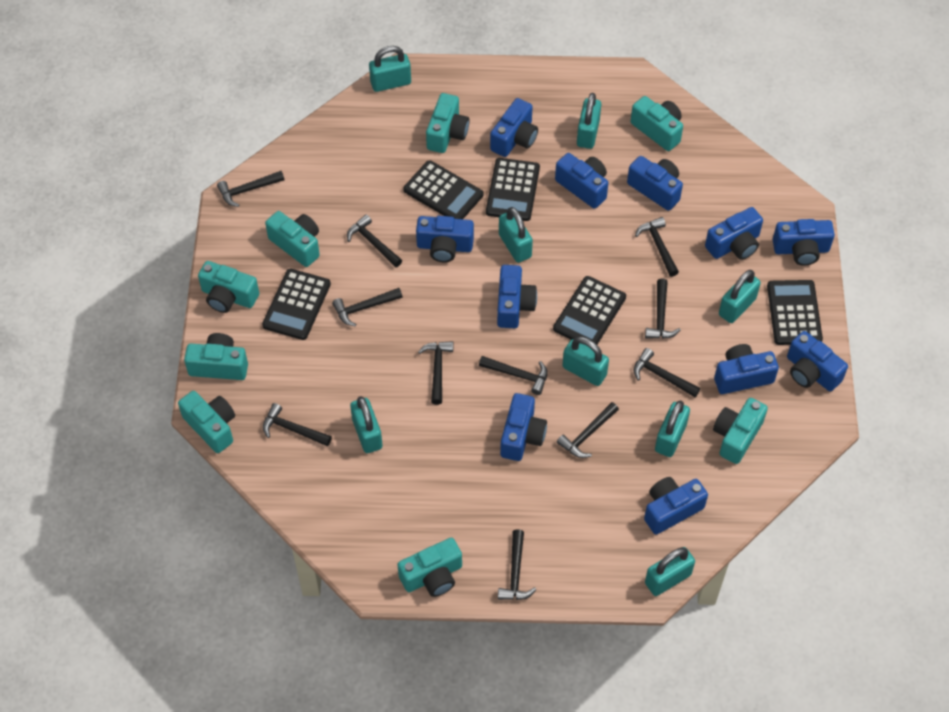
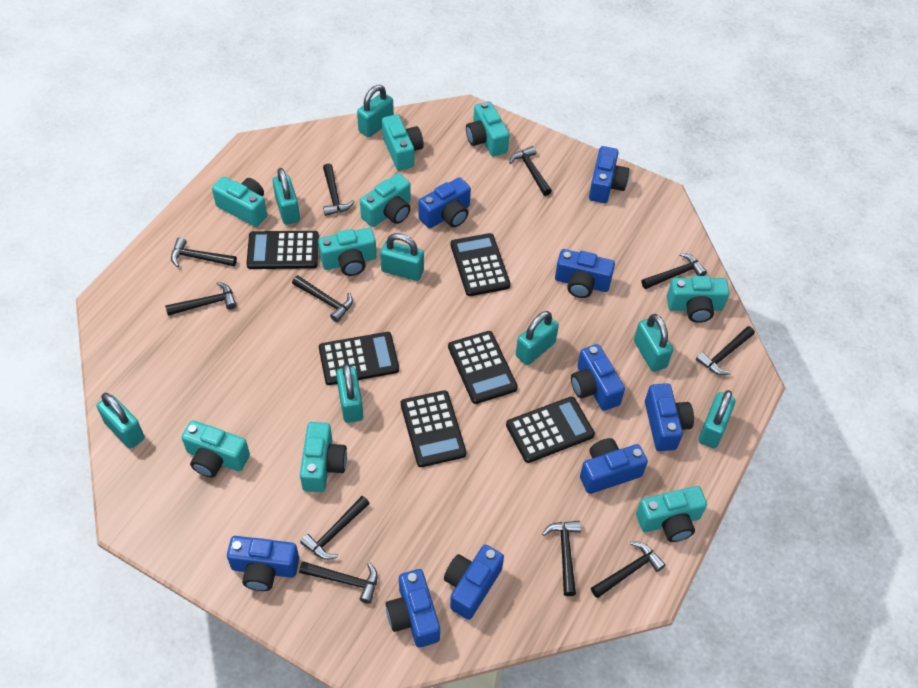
black calculator: 5 -> 6
blue camera: 11 -> 9
turquoise camera: 8 -> 9

